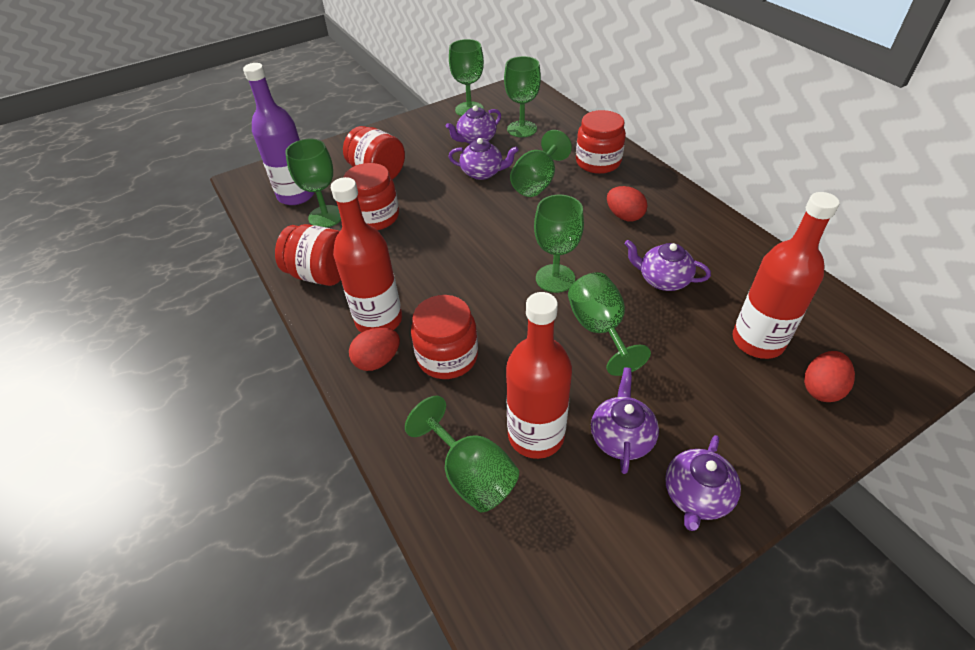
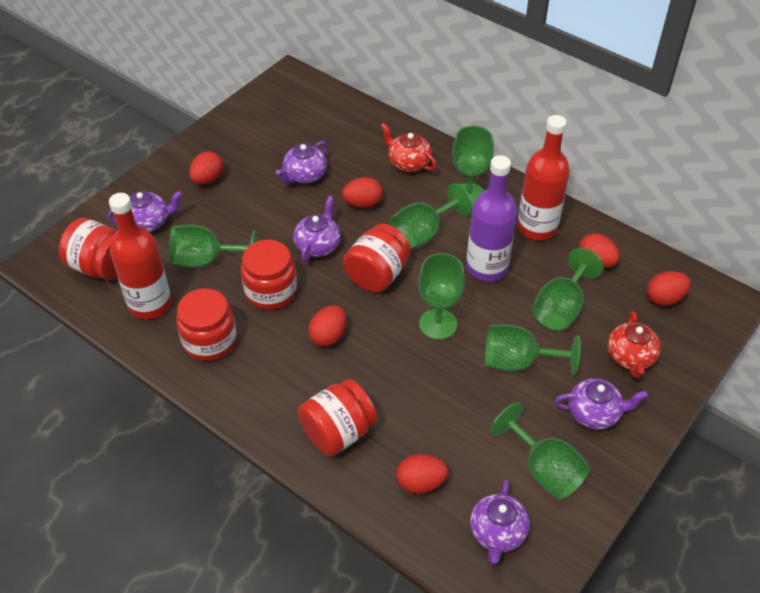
red bottle: 3 -> 2
red egg: 3 -> 6
red teapot: 0 -> 2

